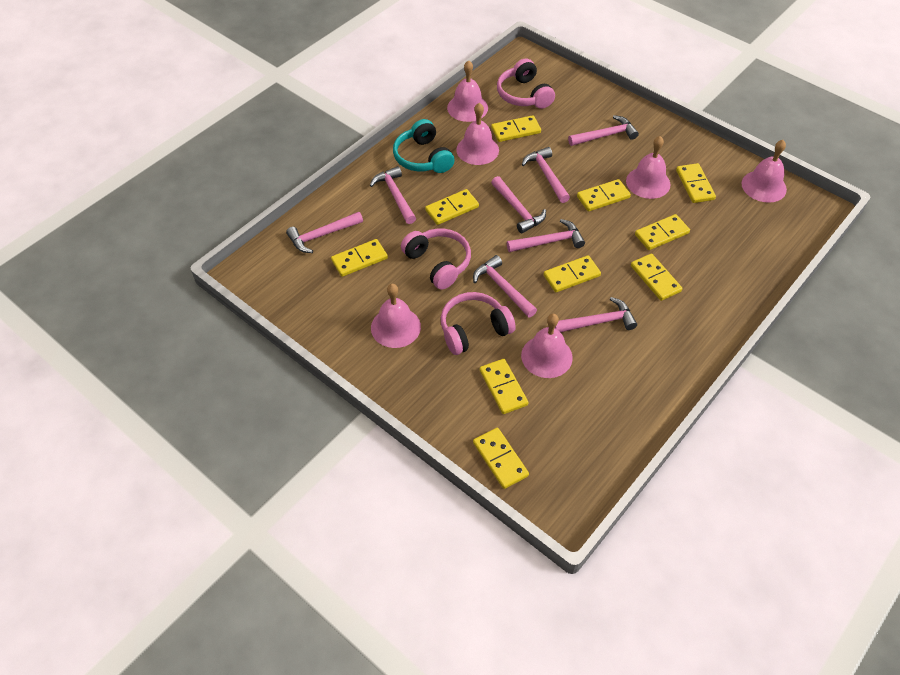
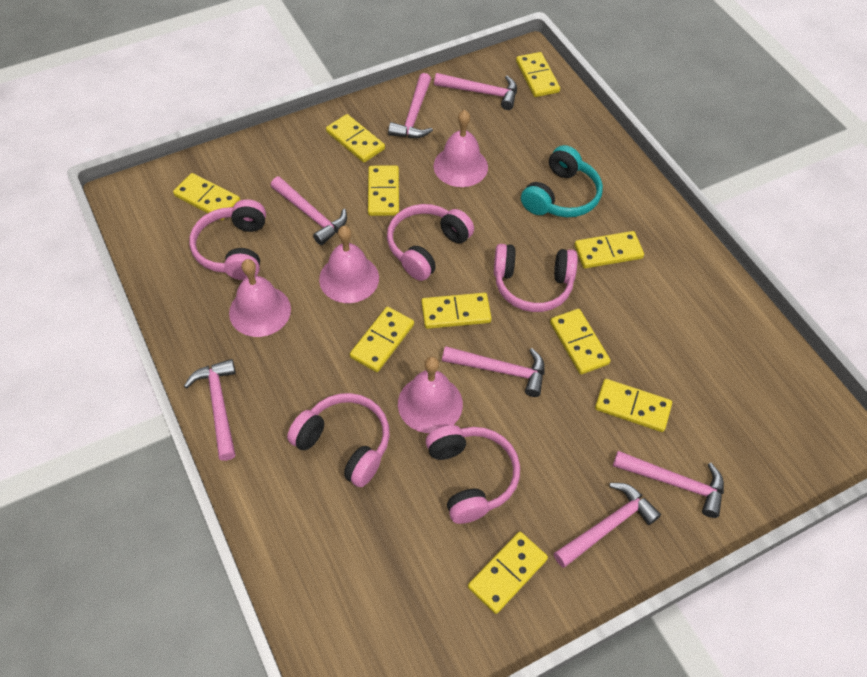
pink bell: 6 -> 4
pink hammer: 8 -> 7
pink headphones: 3 -> 5

